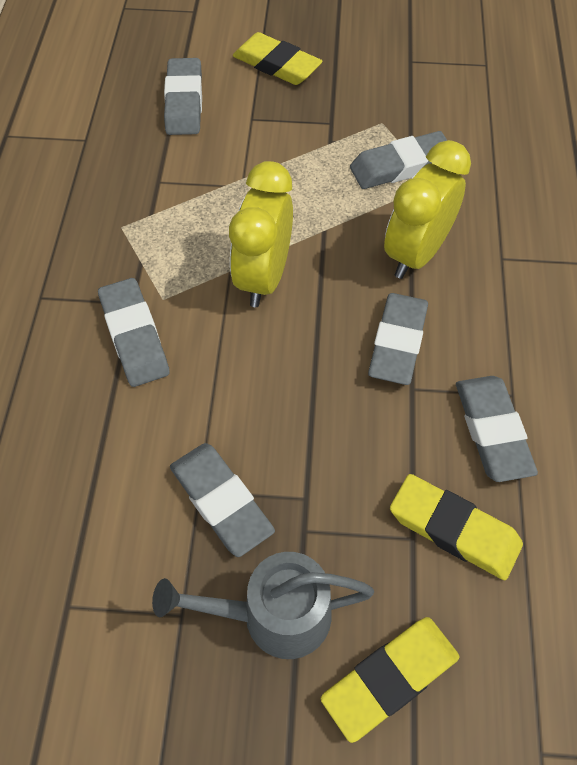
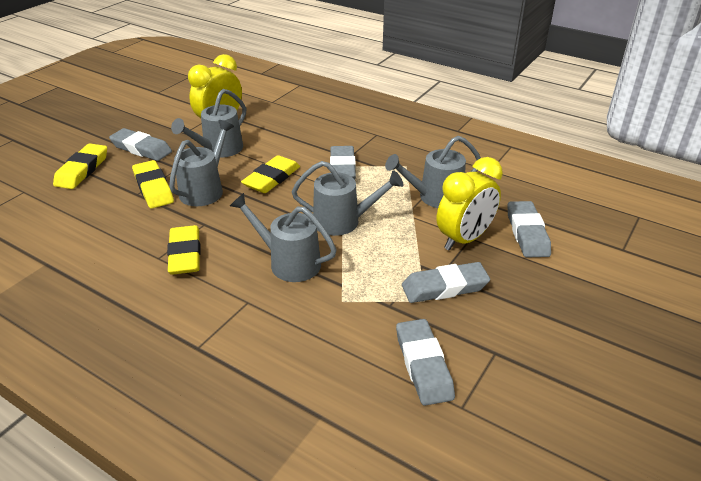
grey eraser: 6 -> 5
grey watering can: 1 -> 5
yellow eraser: 3 -> 4

